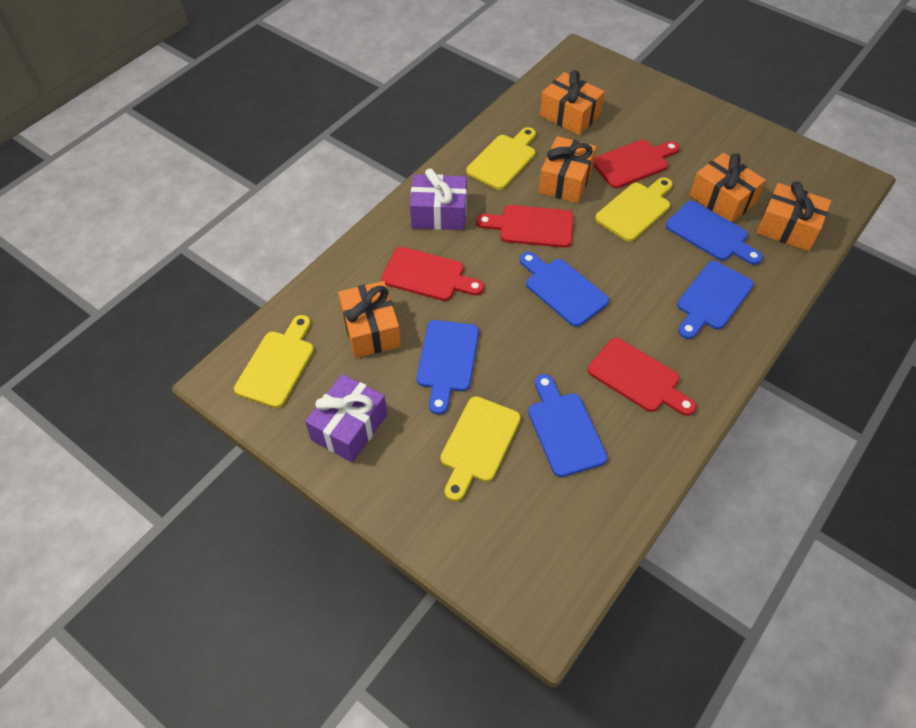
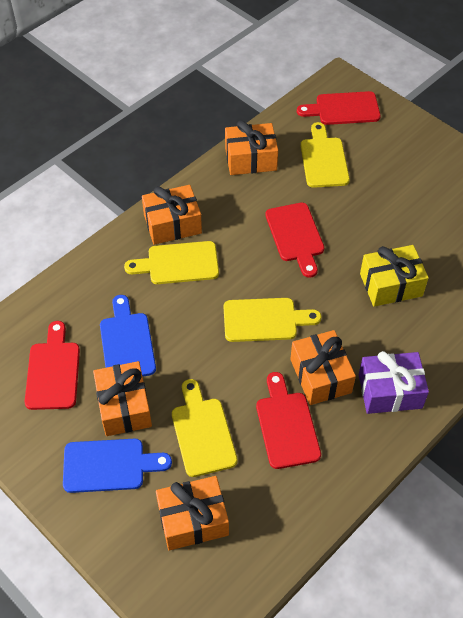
blue cutting board: 5 -> 2
purple gift: 2 -> 1
yellow gift: 0 -> 1

